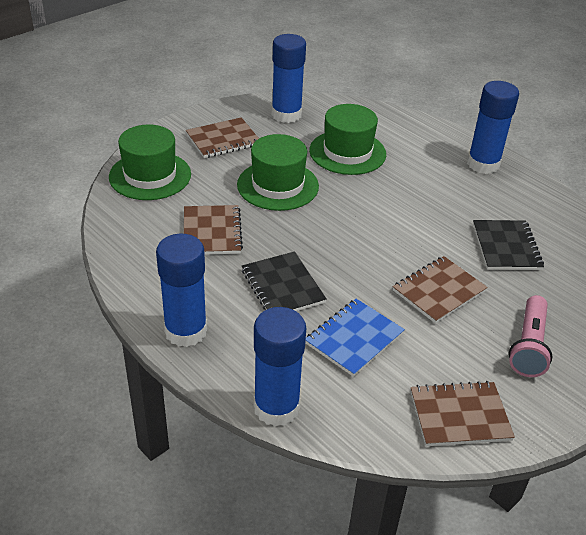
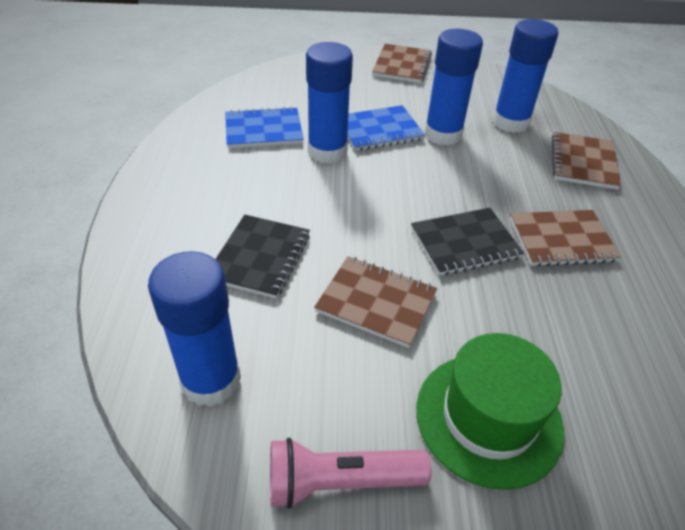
blue notebook: 1 -> 2
green hat: 3 -> 1

